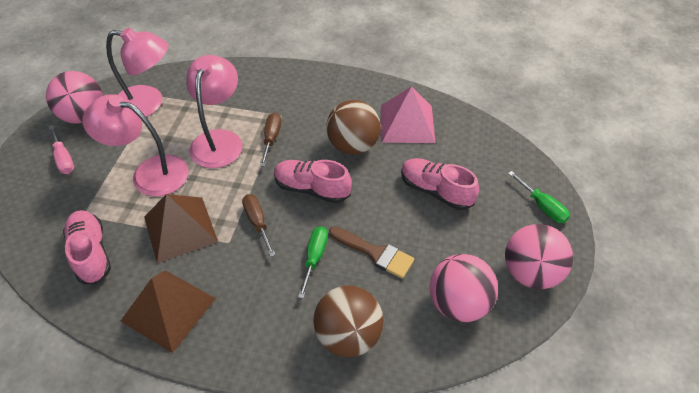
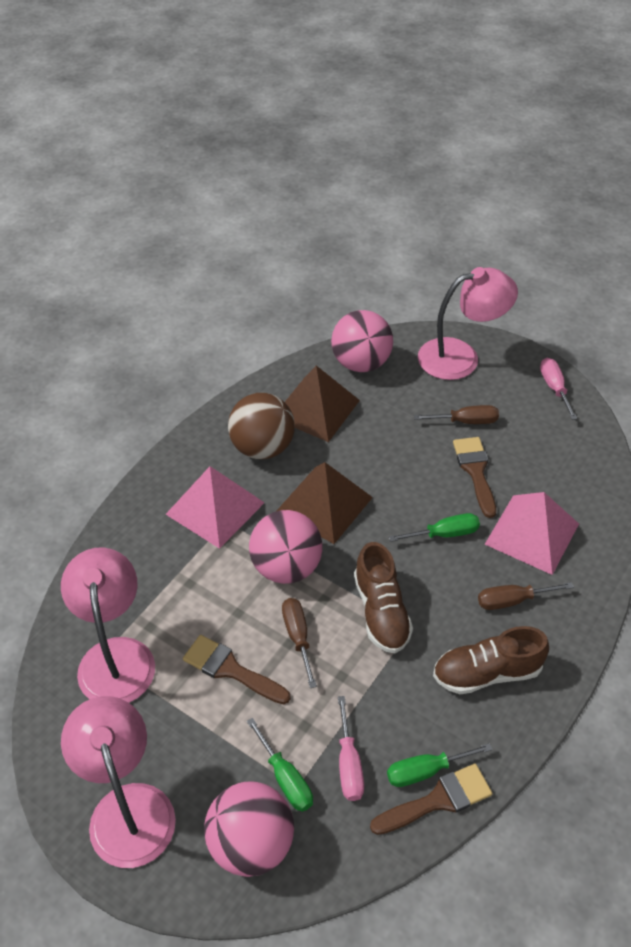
brown ball: 2 -> 1
brown brush: 1 -> 3
brown screwdriver: 2 -> 3
brown shoe: 0 -> 2
green screwdriver: 2 -> 3
pink pyramid: 1 -> 2
pink screwdriver: 1 -> 2
pink shoe: 3 -> 0

